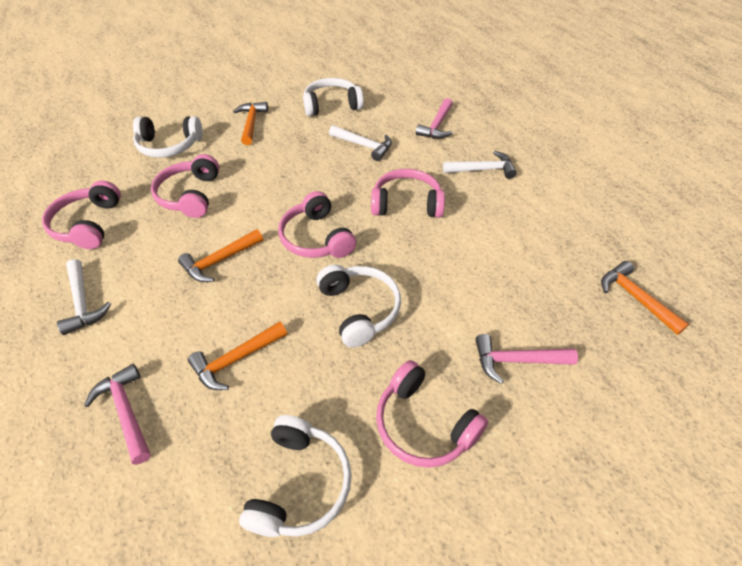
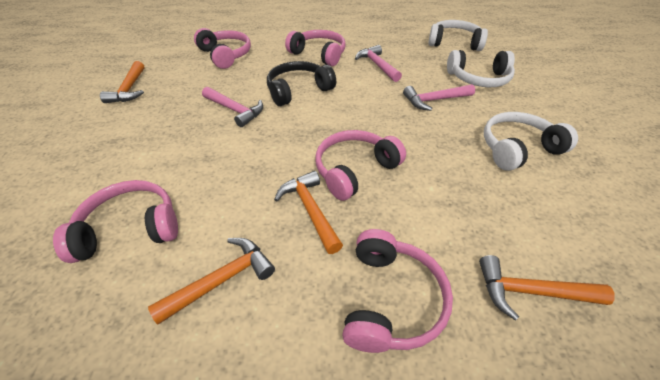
black headphones: 0 -> 1
white hammer: 3 -> 0
white headphones: 4 -> 3

